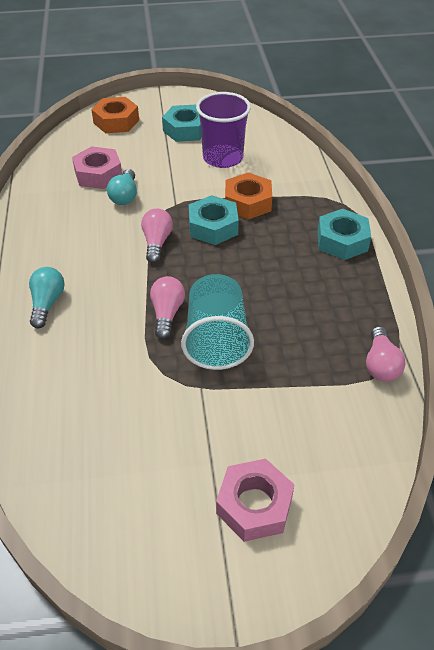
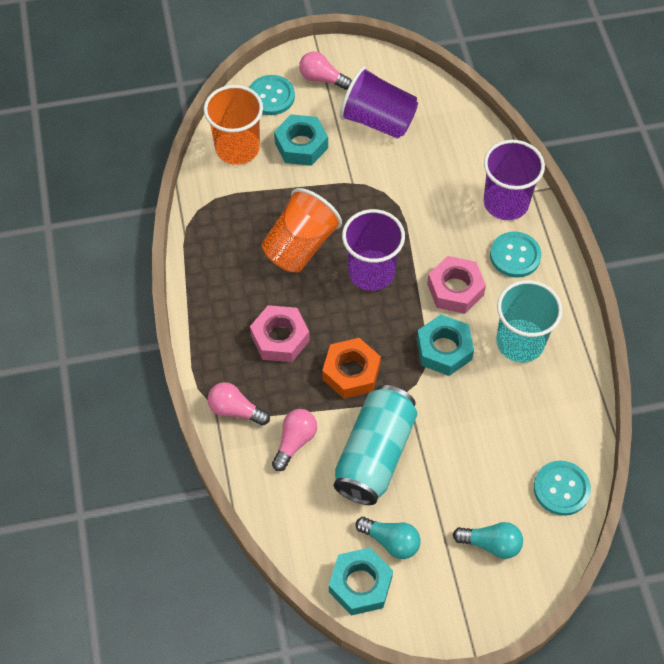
orange cup: 0 -> 2
orange nut: 2 -> 1
purple cup: 1 -> 3
turquoise button: 0 -> 3
turquoise can: 0 -> 1

